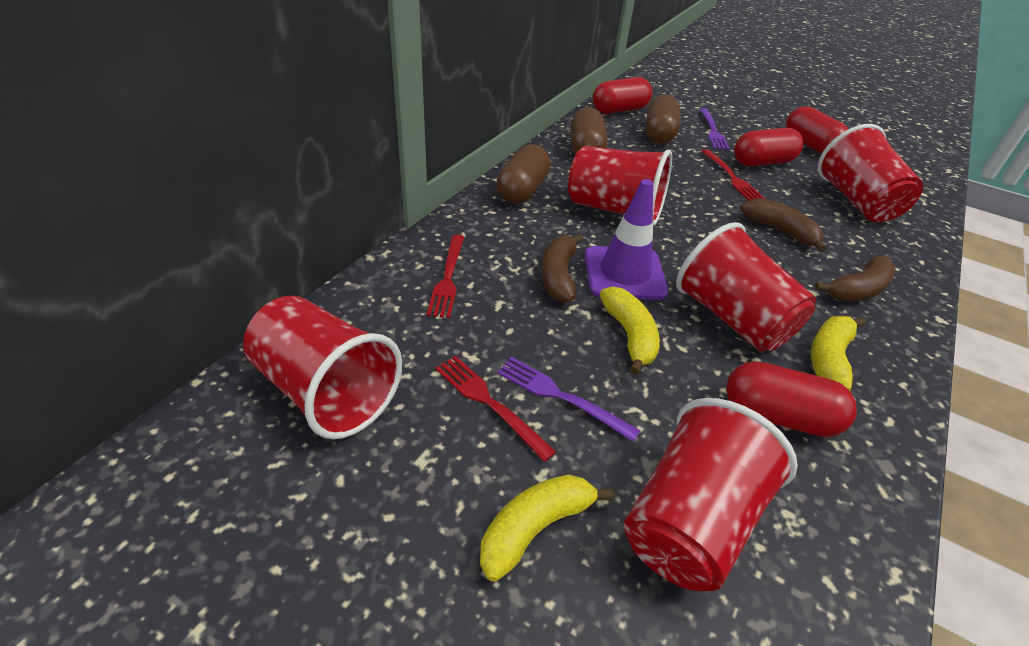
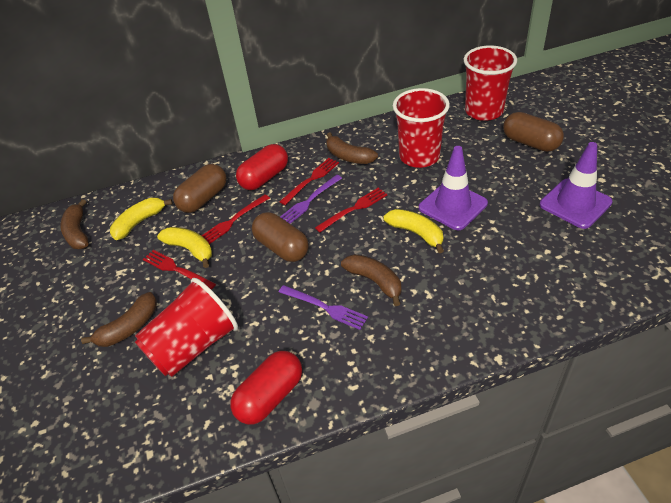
brown banana: 3 -> 4
purple traffic cone: 1 -> 2
red capsule: 4 -> 2
red cup: 5 -> 3
red fork: 3 -> 4

